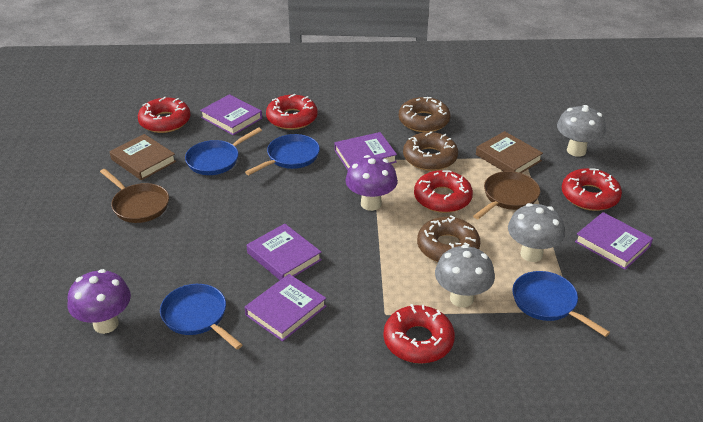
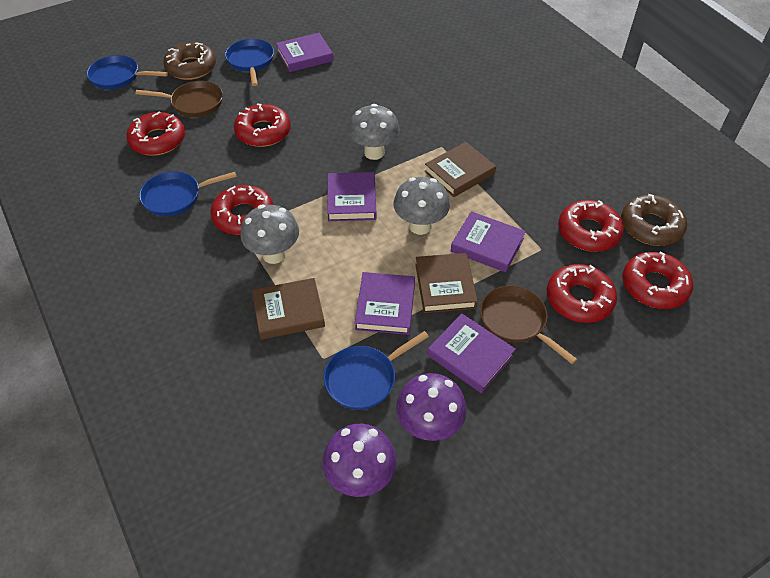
brown book: 2 -> 3
brown donut: 3 -> 2
red donut: 5 -> 6

